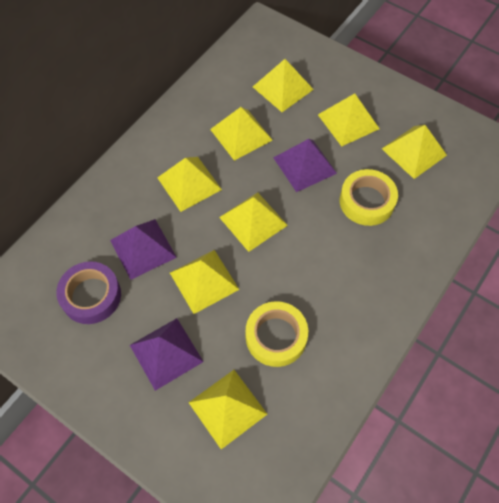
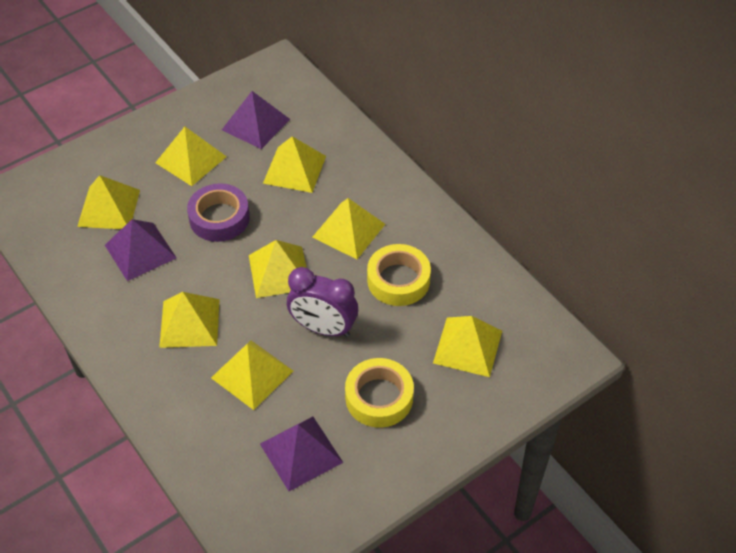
purple clock: 0 -> 1

